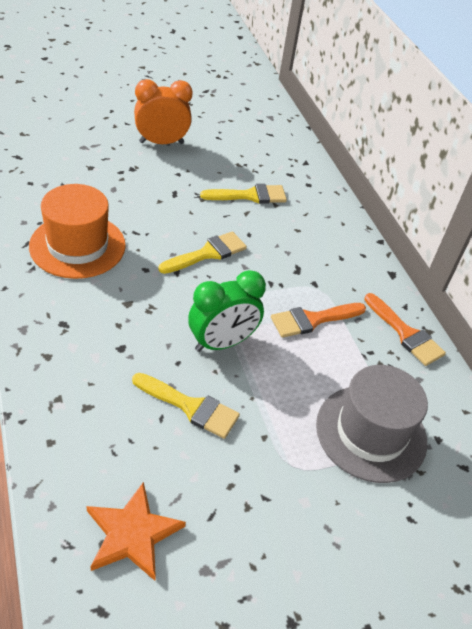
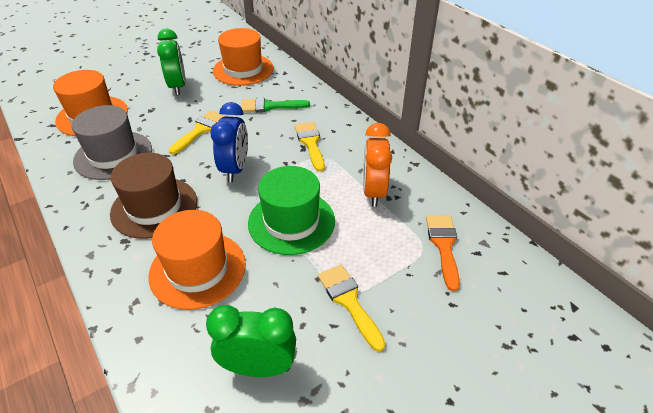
blue clock: 0 -> 1
brown hat: 0 -> 1
green brush: 0 -> 1
green clock: 1 -> 2
green hat: 0 -> 1
orange brush: 2 -> 1
orange hat: 1 -> 3
orange star: 1 -> 0

